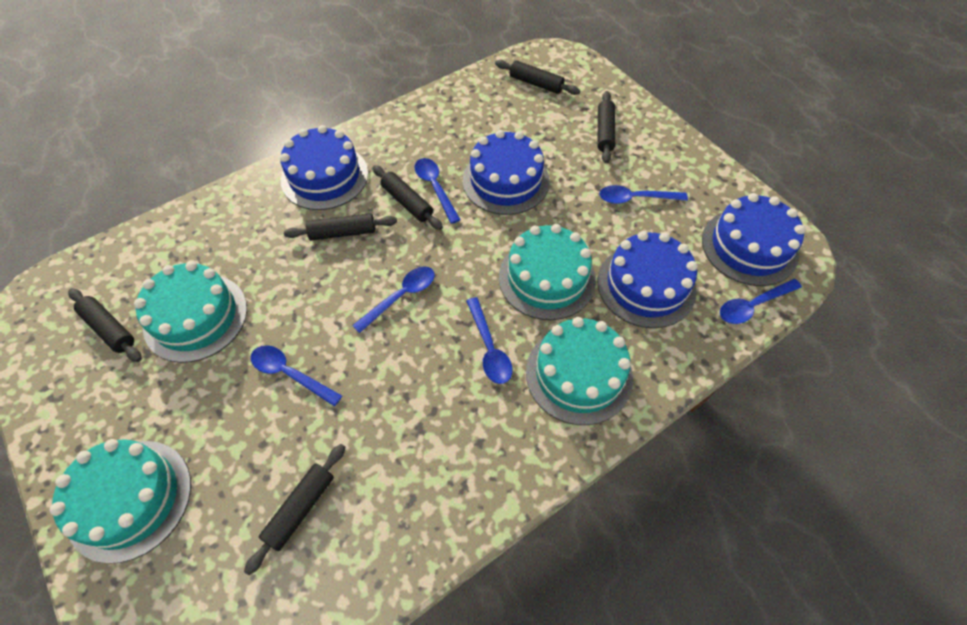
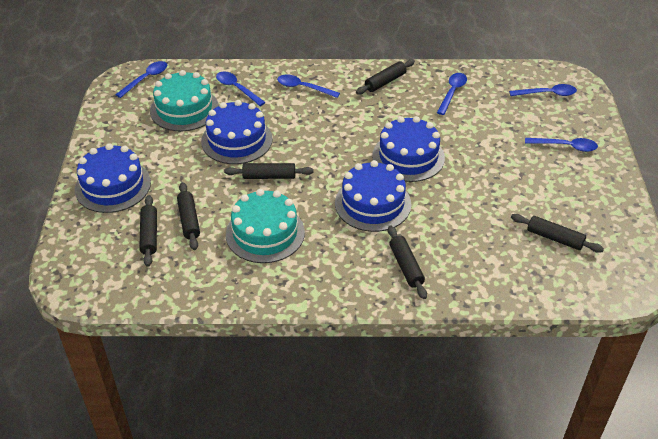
turquoise cake: 4 -> 2

